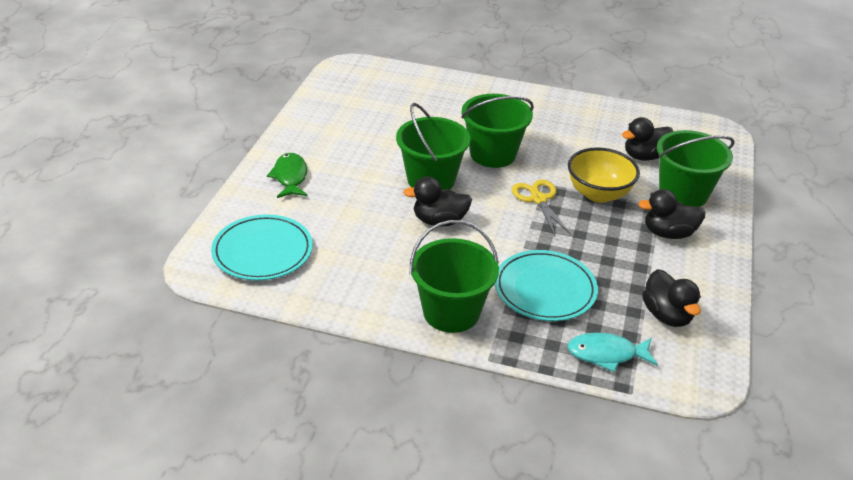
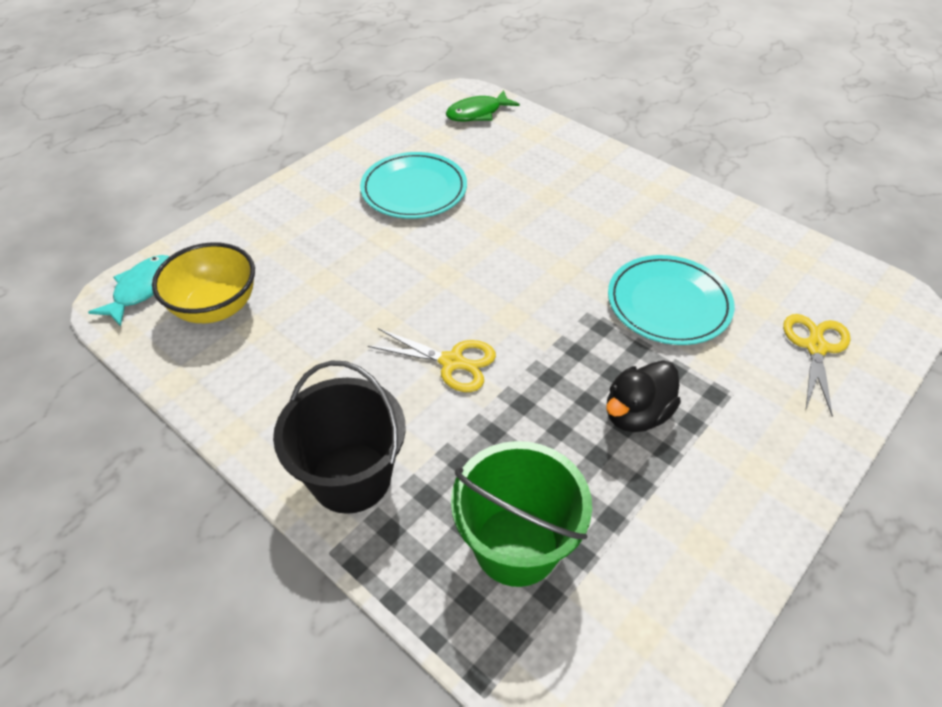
black bucket: 0 -> 1
black duck: 4 -> 1
green bucket: 4 -> 1
yellow scissors: 1 -> 2

